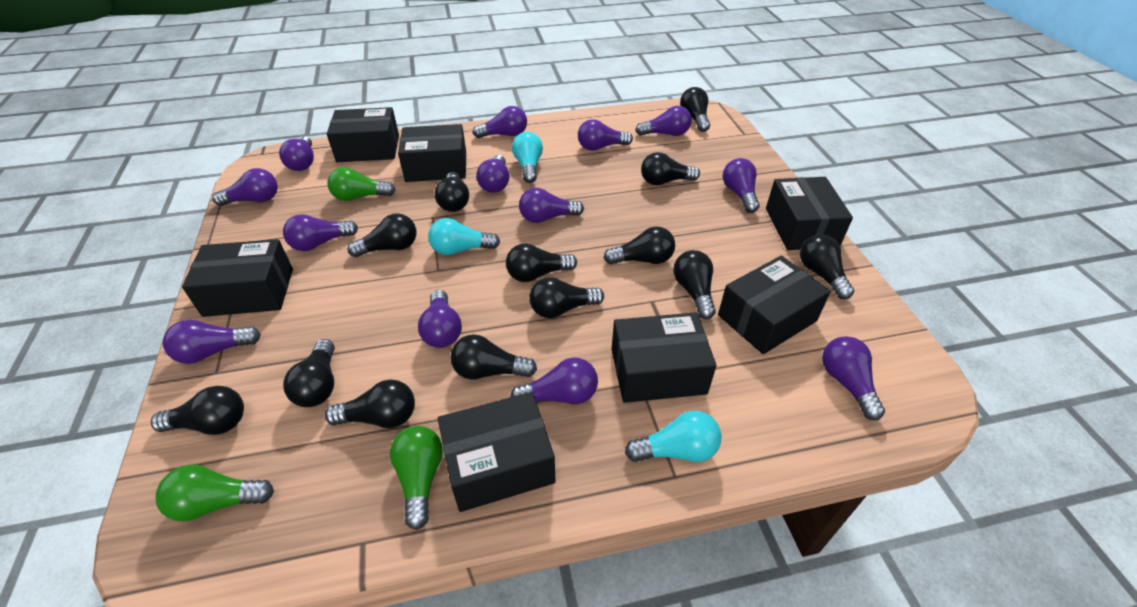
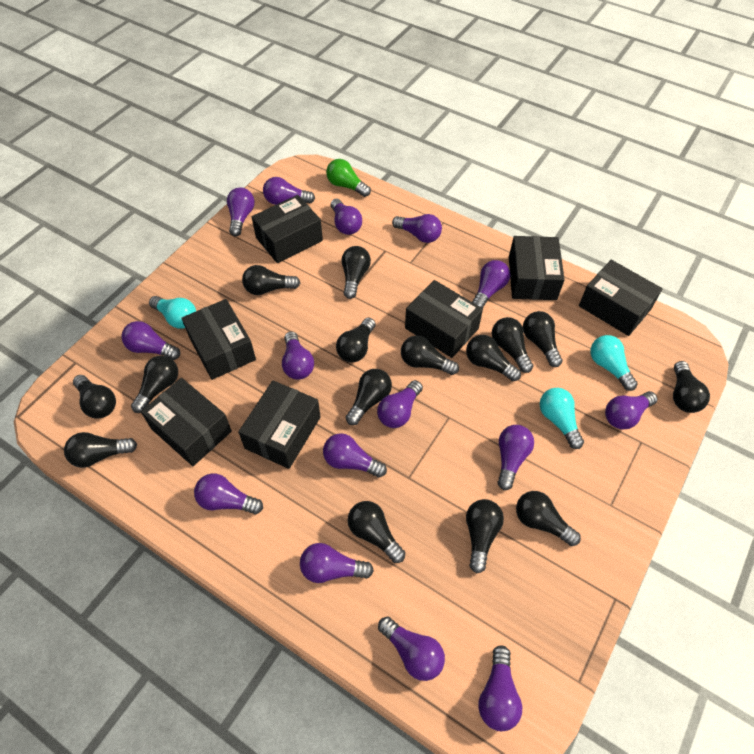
black light bulb: 13 -> 15
green light bulb: 3 -> 1
purple light bulb: 13 -> 15

